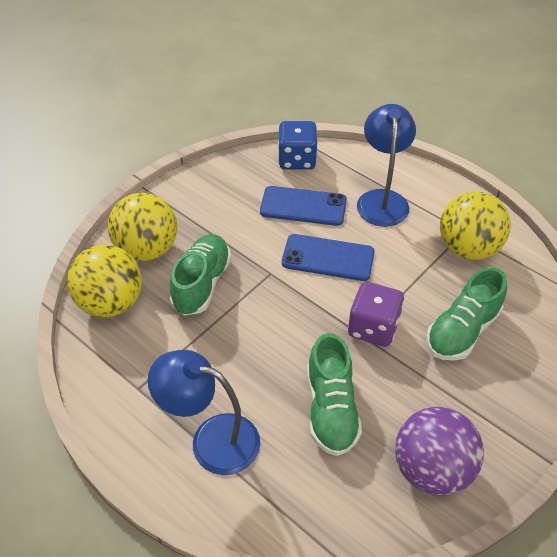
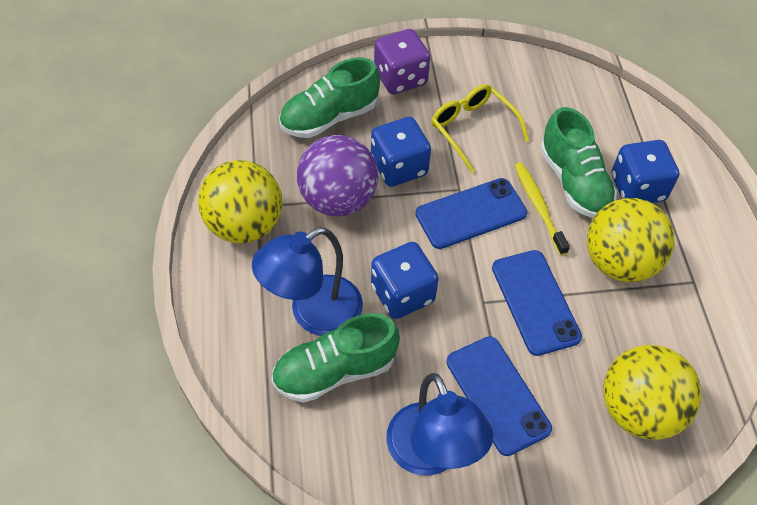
blue dice: 1 -> 3
blue phone: 2 -> 3
yellow glasses: 0 -> 1
yellow toothbrush: 0 -> 1

